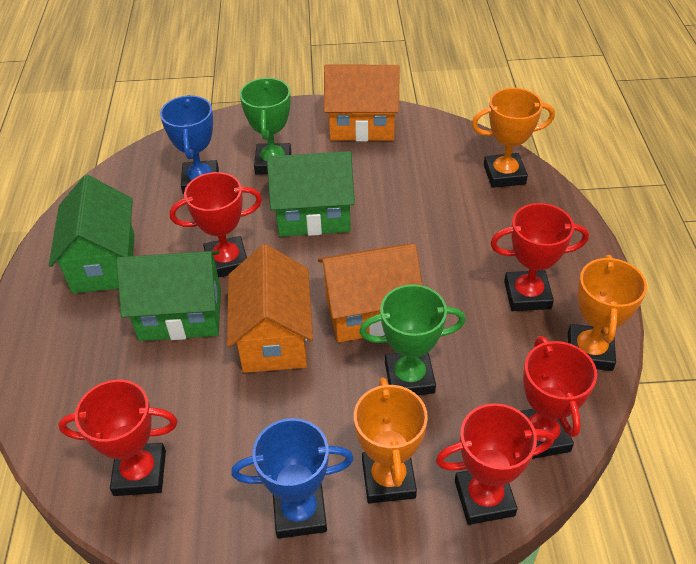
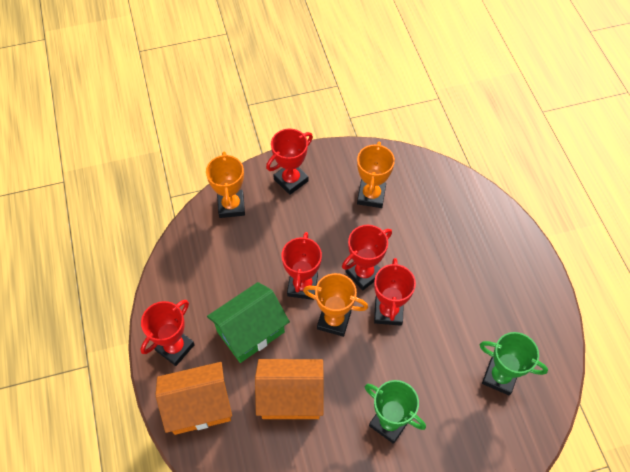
blue trophy: 2 -> 0
green house: 3 -> 1
orange house: 3 -> 2

